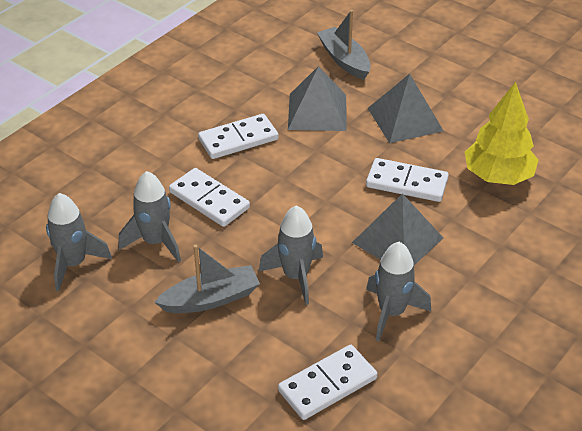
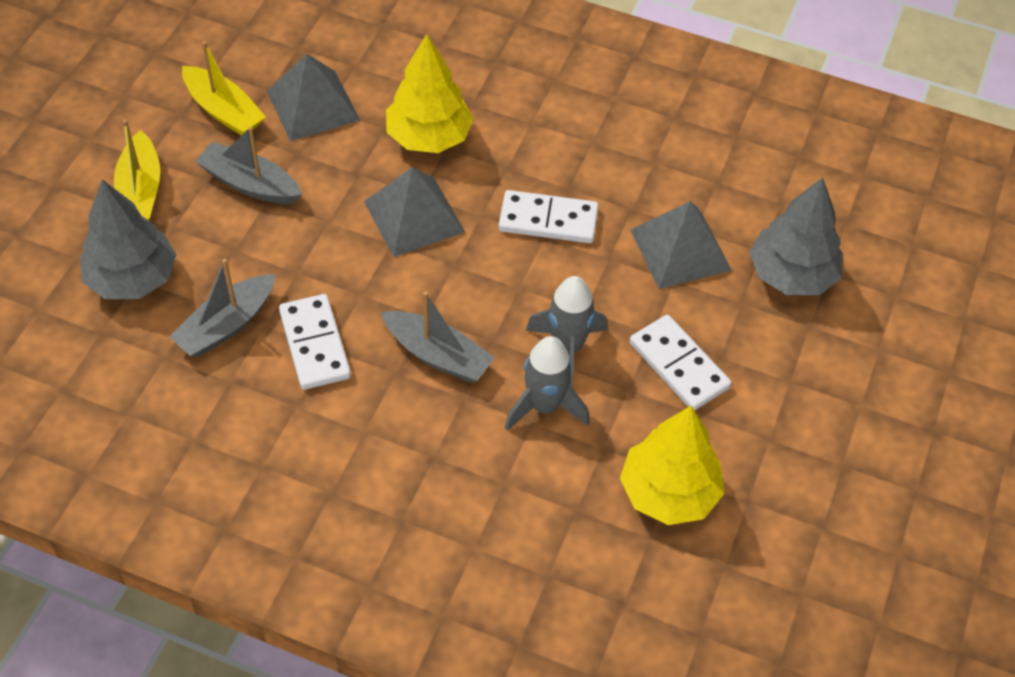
grey boat: 2 -> 3
grey rocket: 4 -> 2
grey tree: 0 -> 2
white domino: 4 -> 3
yellow boat: 0 -> 2
yellow tree: 1 -> 2

